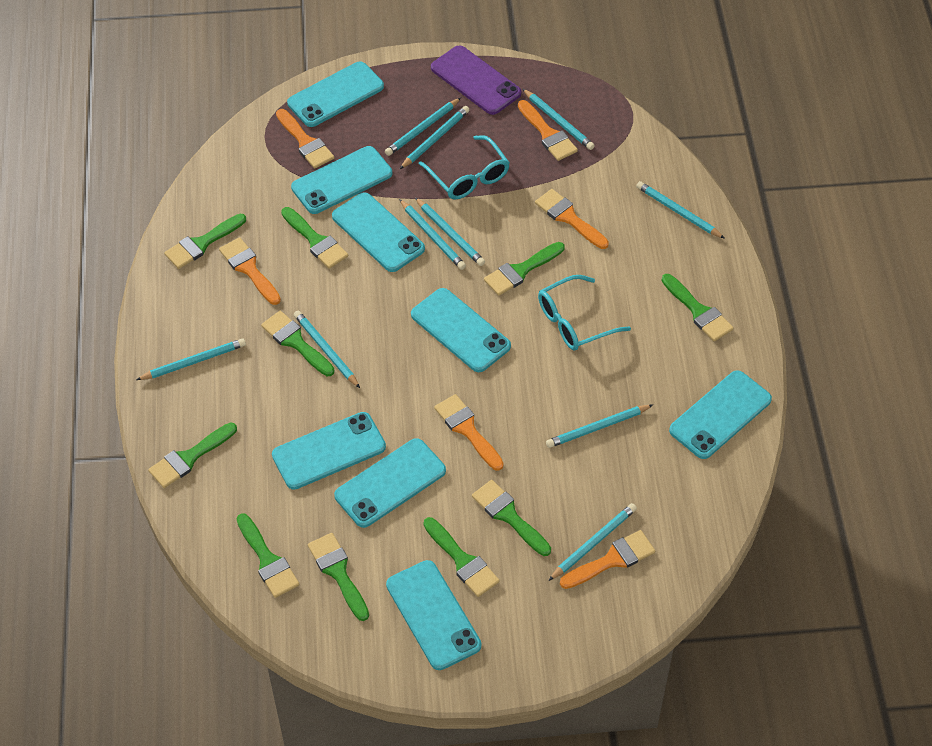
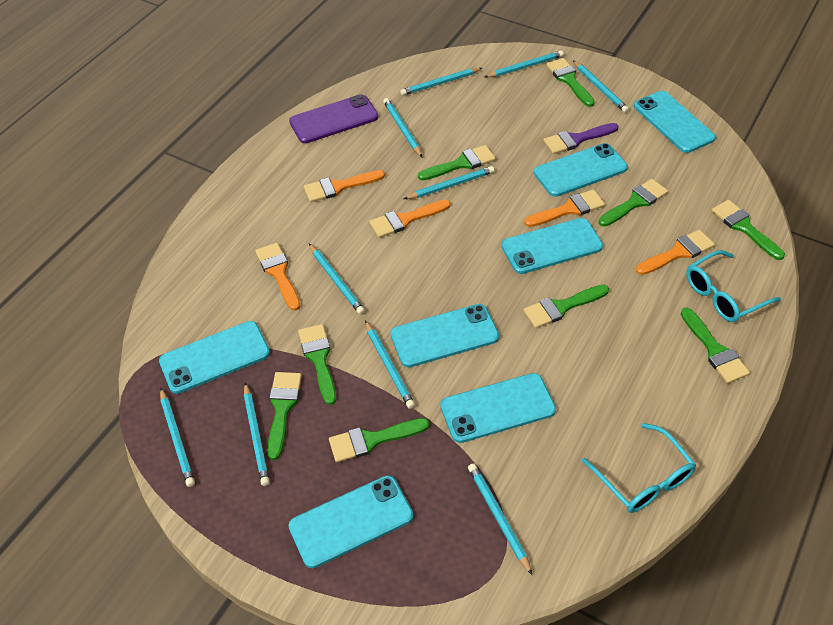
green brush: 10 -> 9
orange brush: 6 -> 5
purple brush: 0 -> 1
turquoise phone: 8 -> 7

